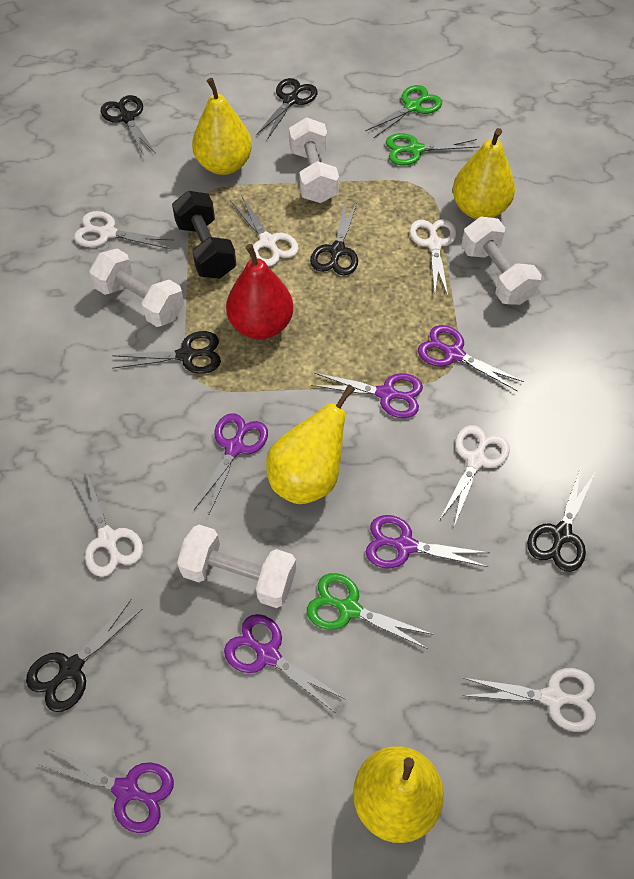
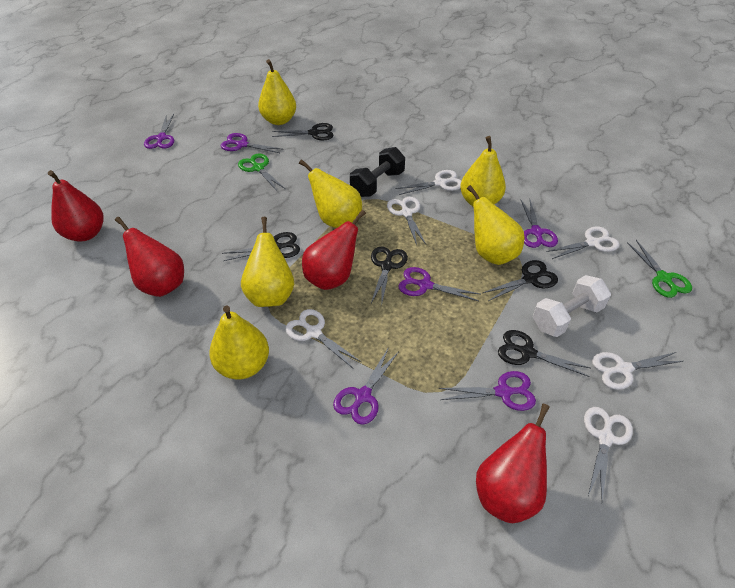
black scissors: 6 -> 5
green scissors: 3 -> 2
red pear: 1 -> 4
white dumbbell: 4 -> 1
yellow pear: 4 -> 6

